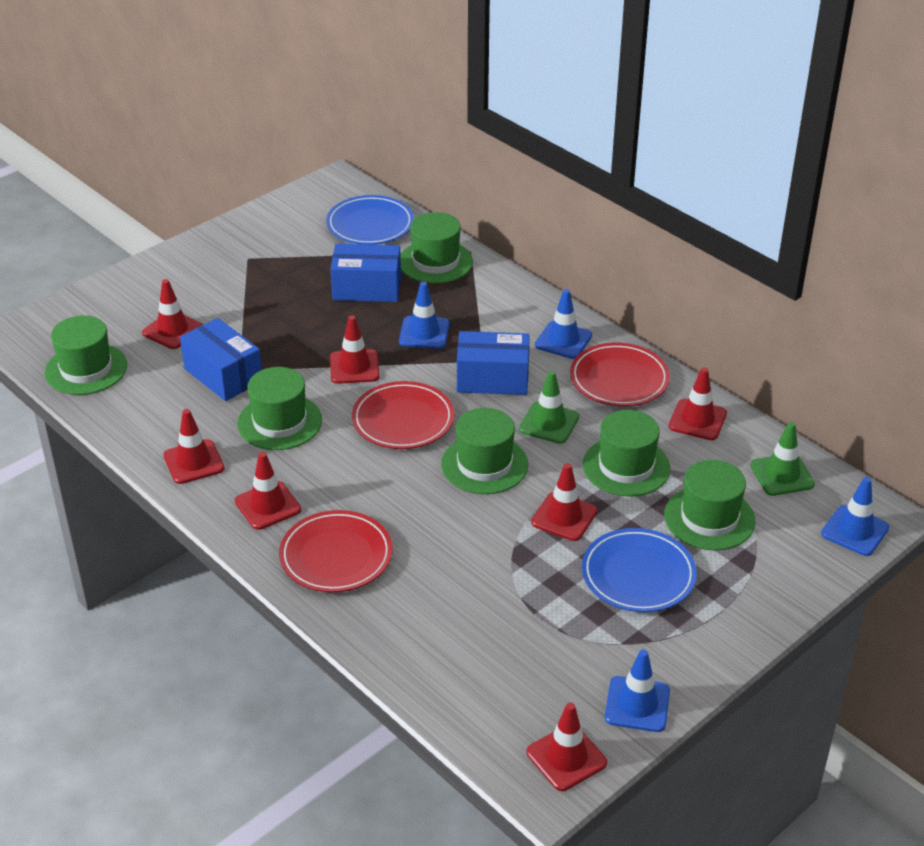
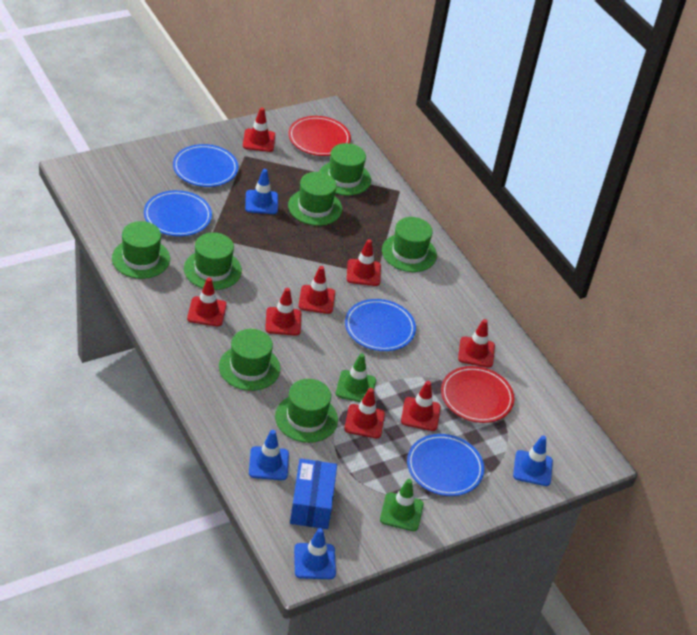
blue box: 3 -> 1
blue plate: 2 -> 4
green hat: 6 -> 7
red plate: 3 -> 2
red traffic cone: 7 -> 8

